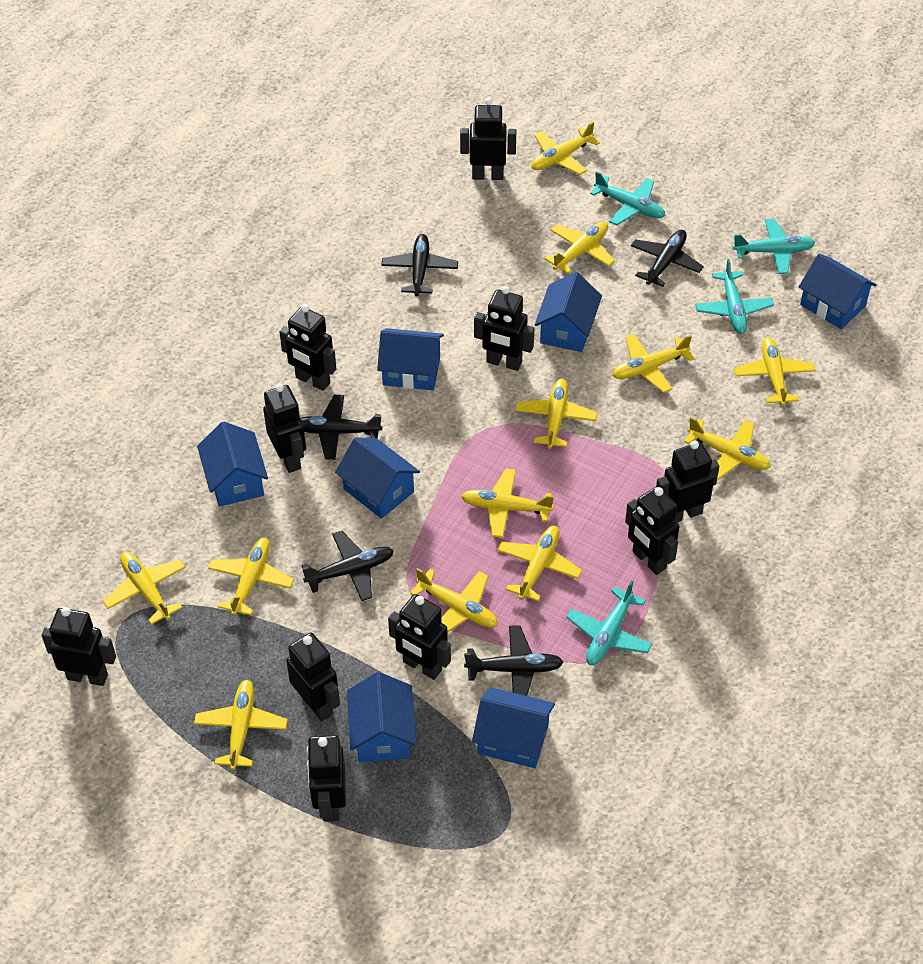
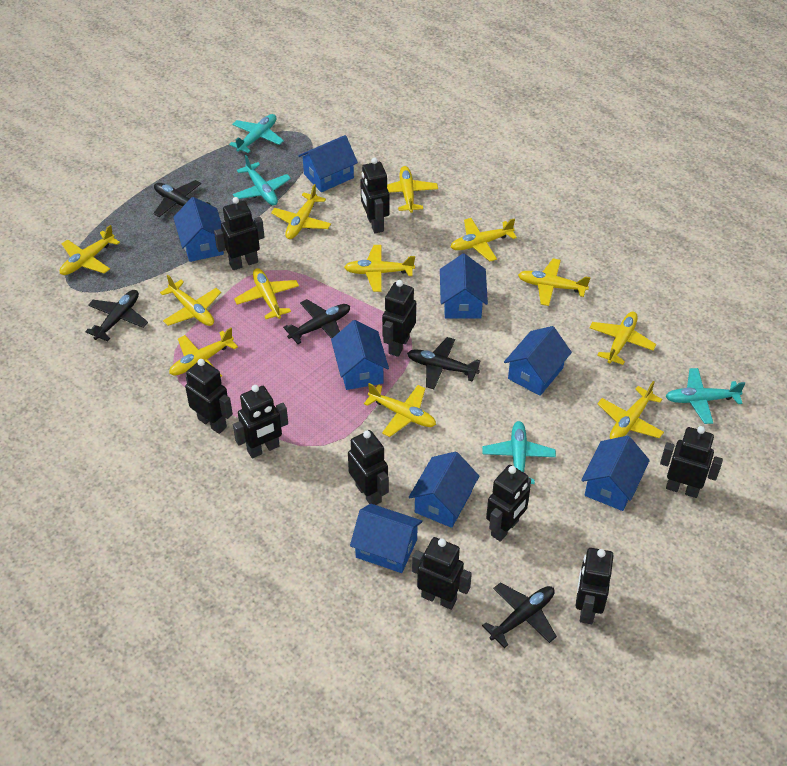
blue house: 7 -> 8

